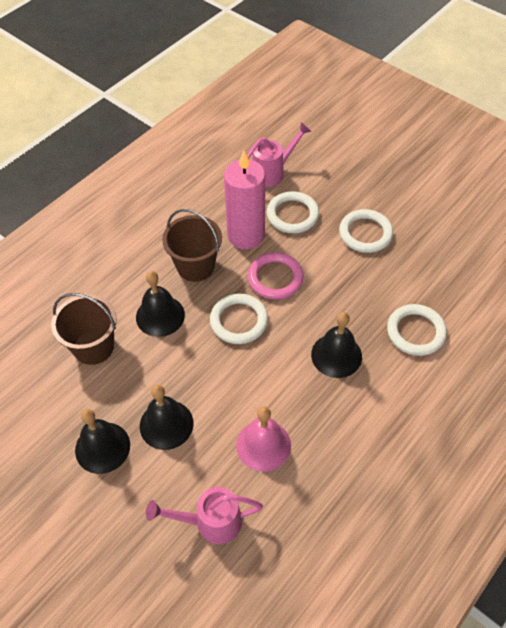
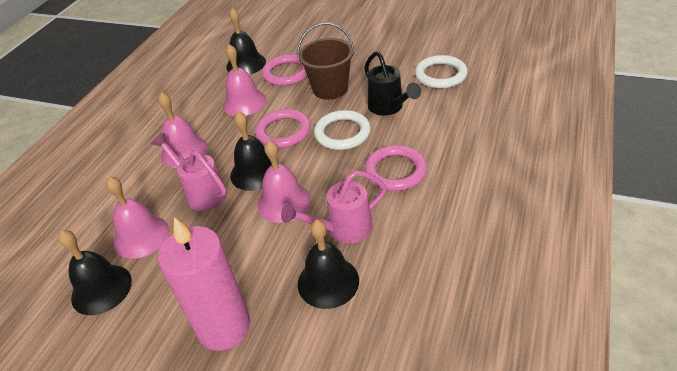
black watering can: 0 -> 1
brown bucket: 2 -> 1
pink bell: 1 -> 4
pink ring: 1 -> 3
white ring: 4 -> 2

